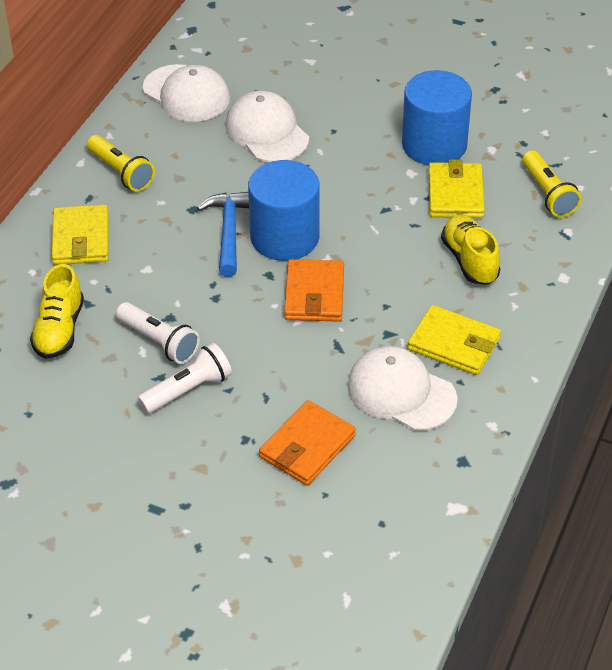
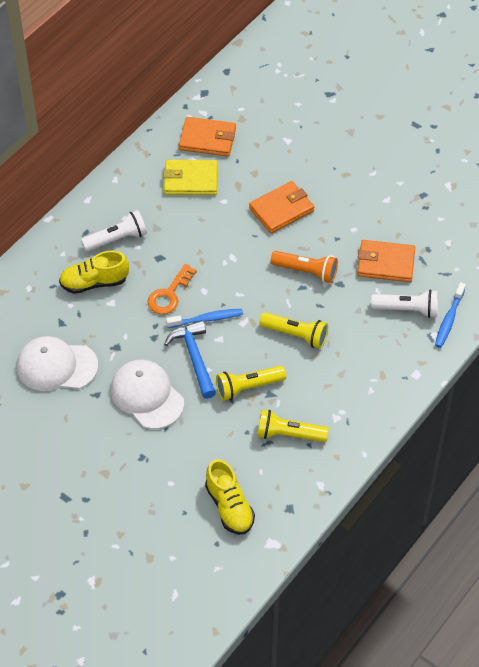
blue cylinder: 2 -> 0
blue toothbrush: 0 -> 2
orange flashlight: 0 -> 1
orange key: 0 -> 1
orange wallet: 2 -> 3
white cap: 3 -> 2
yellow flashlight: 2 -> 3
yellow wallet: 3 -> 1

